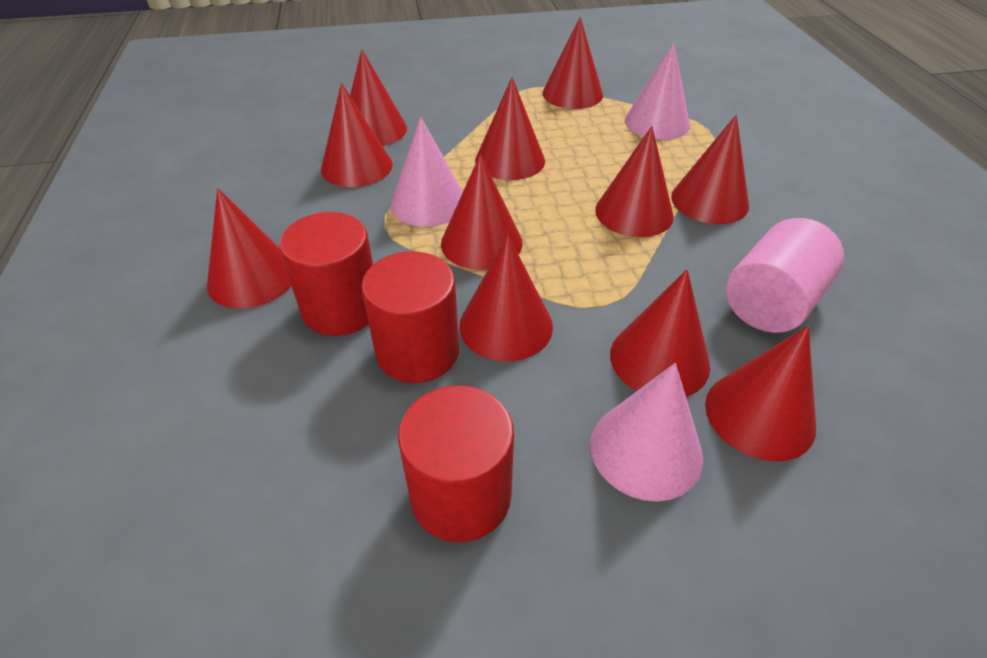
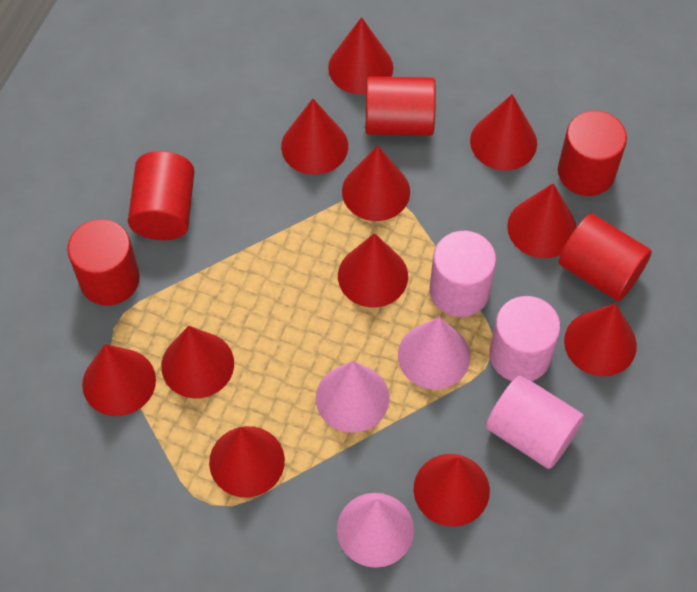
pink cylinder: 1 -> 3
red cylinder: 3 -> 5

